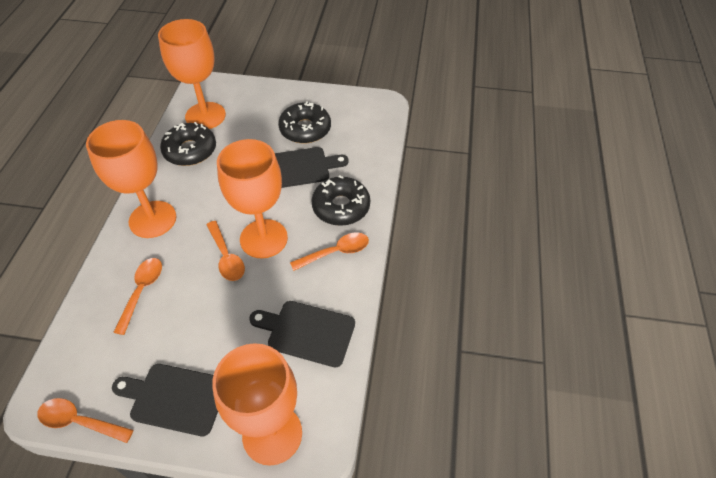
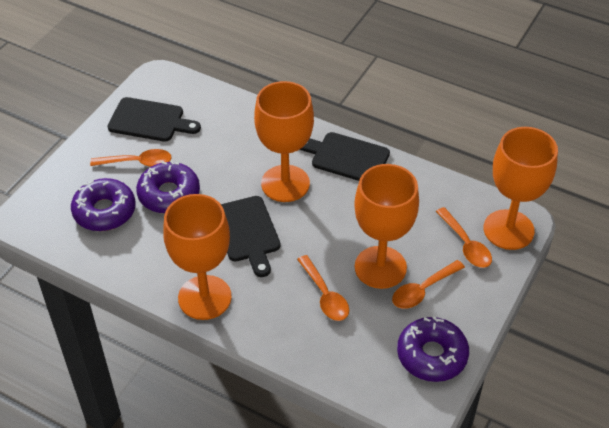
black donut: 3 -> 0
purple donut: 0 -> 3

